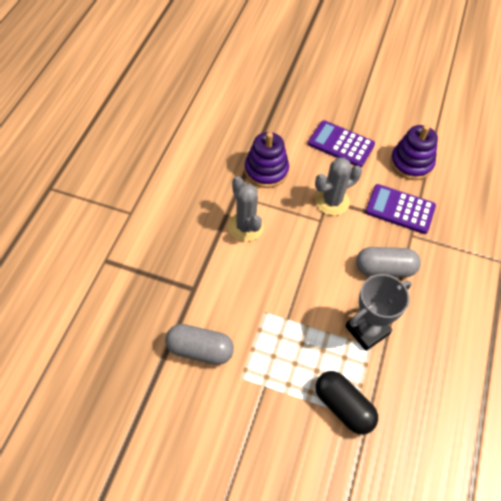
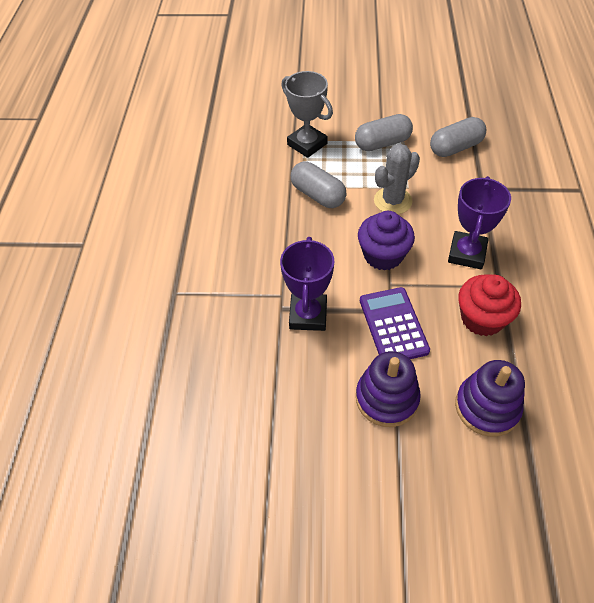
black capsule: 1 -> 0
grey cactus: 2 -> 1
grey capsule: 2 -> 3
purple calculator: 2 -> 1
purple cupcake: 0 -> 1
purple trophy: 0 -> 2
red cupcake: 0 -> 1

